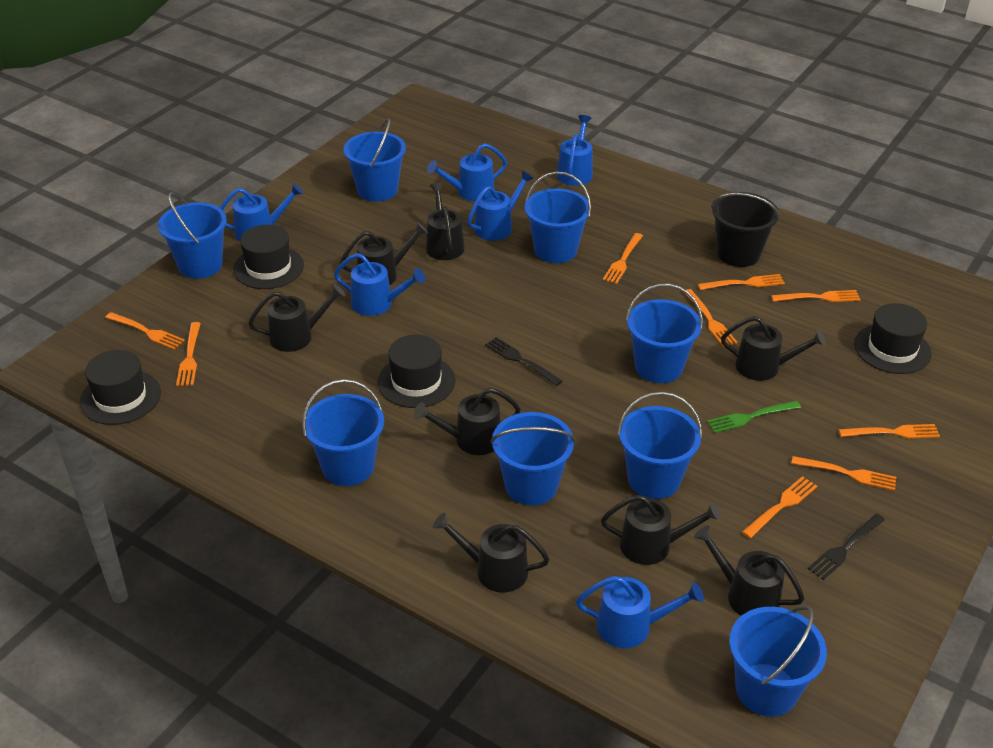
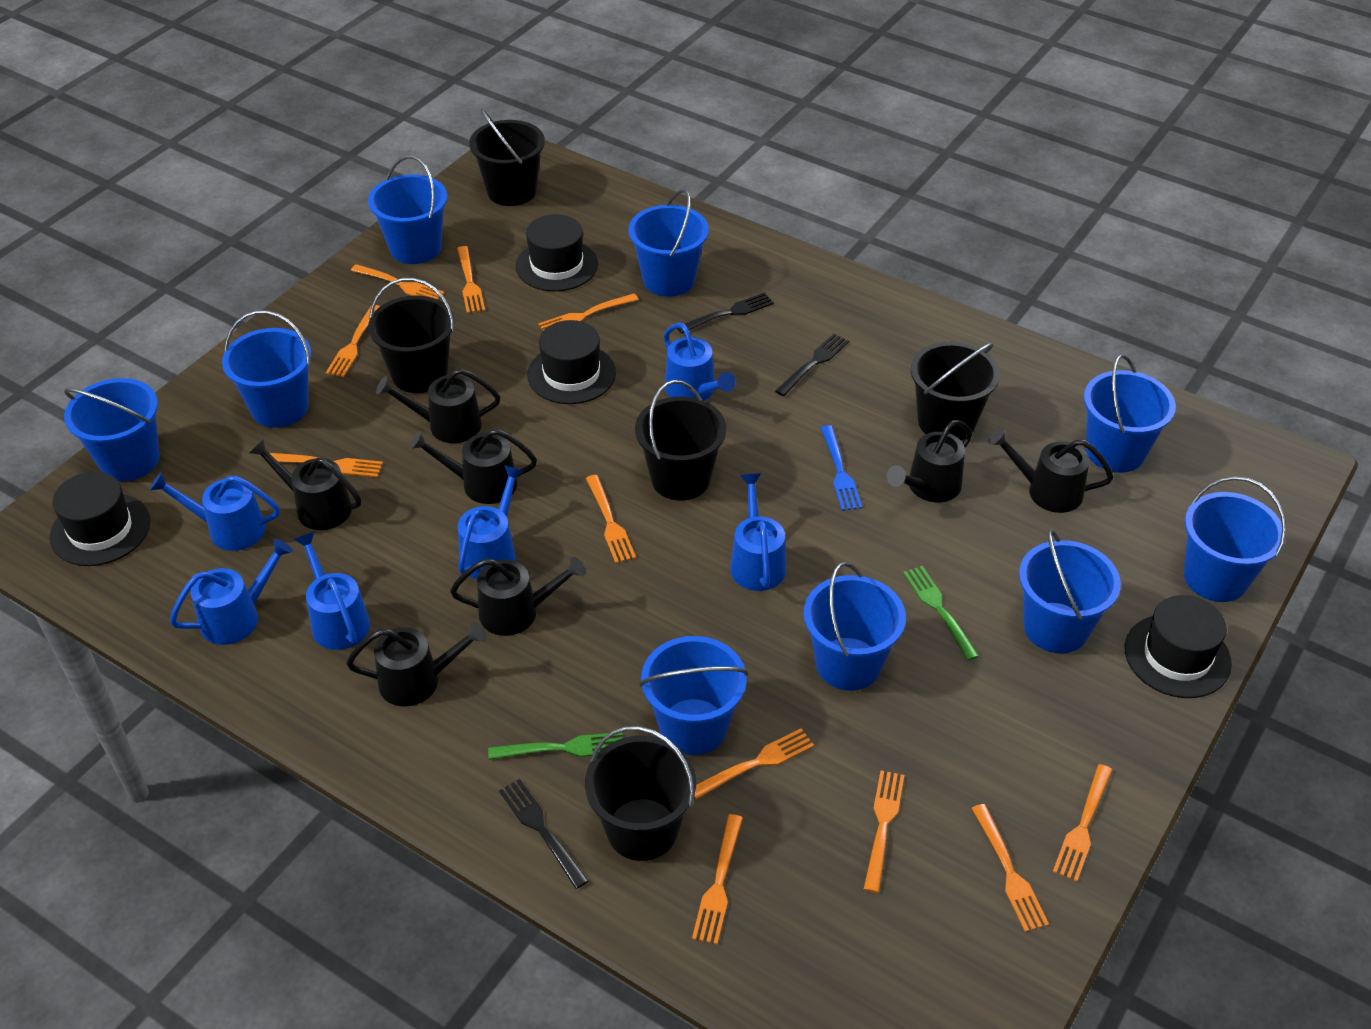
black bucket: 1 -> 5
black fork: 2 -> 3
black watering can: 8 -> 7
blue bucket: 8 -> 9
blue fork: 0 -> 1
green fork: 1 -> 2
orange fork: 9 -> 11

